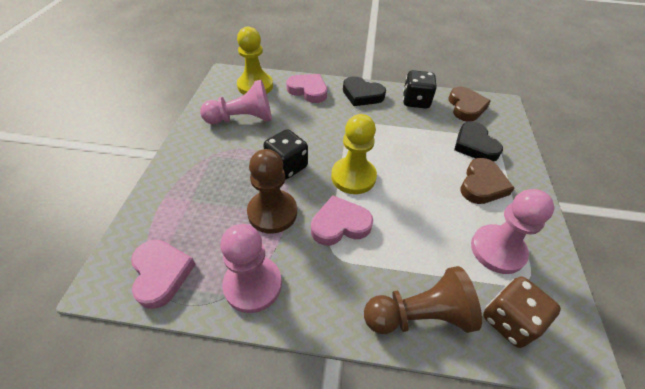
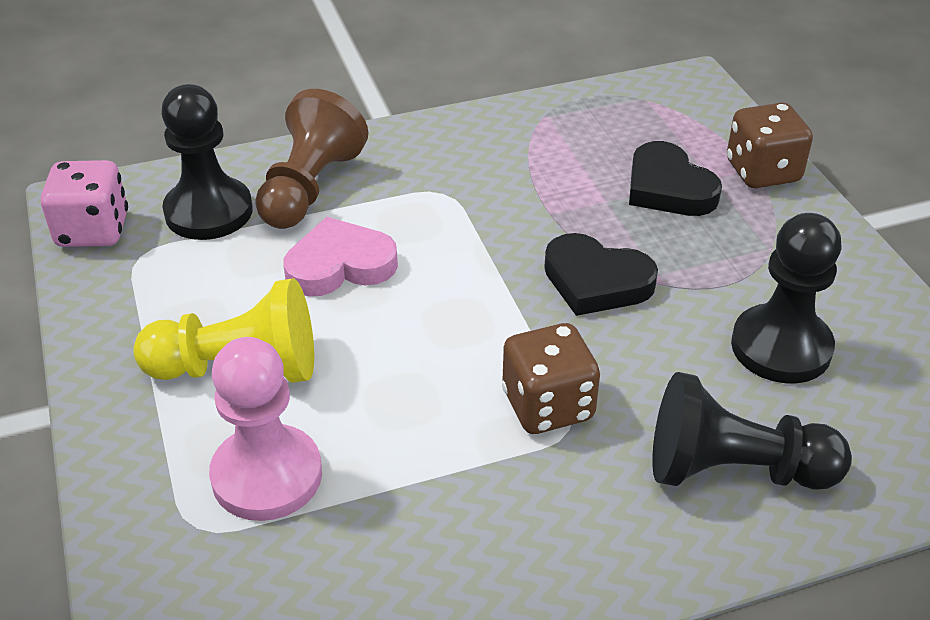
black dice: 2 -> 0
black pawn: 0 -> 3
brown dice: 1 -> 2
brown heart: 2 -> 0
brown pawn: 2 -> 1
pink dice: 0 -> 1
pink heart: 3 -> 1
pink pawn: 3 -> 1
yellow pawn: 2 -> 1

